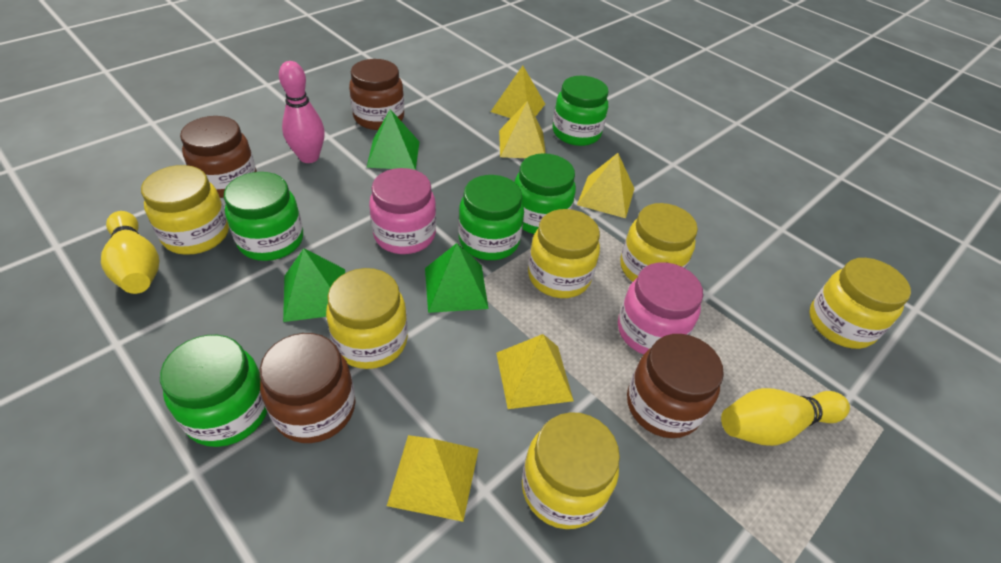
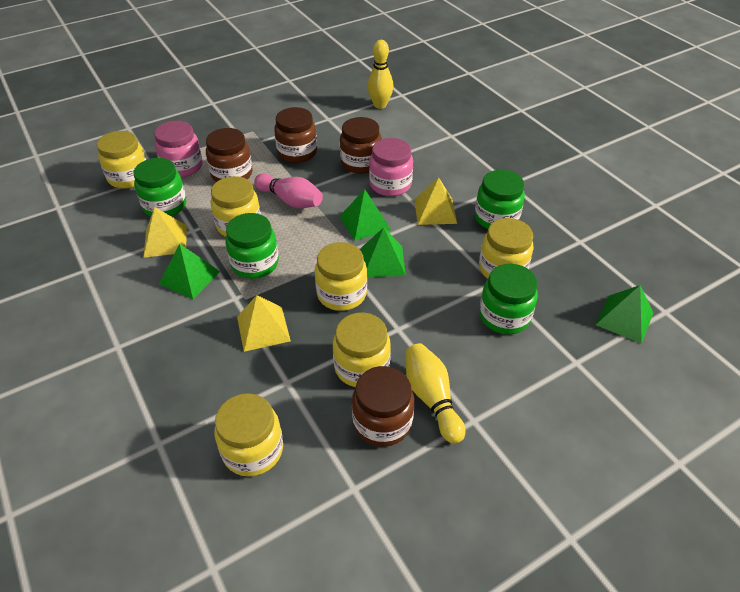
green jar: 5 -> 4
green pyramid: 3 -> 4
yellow pyramid: 5 -> 3

